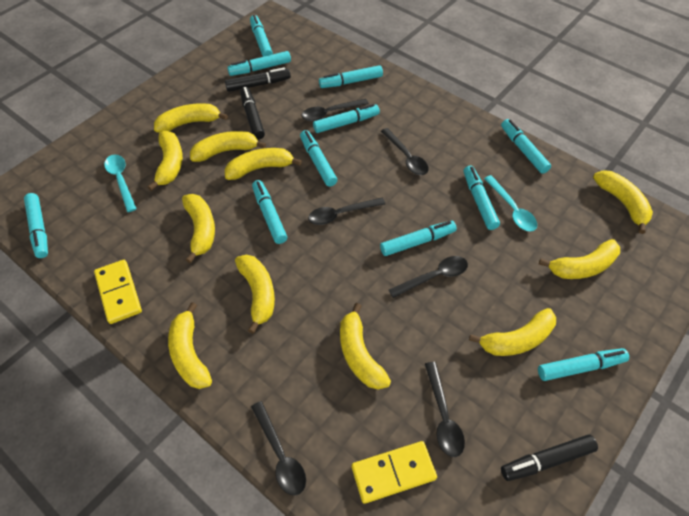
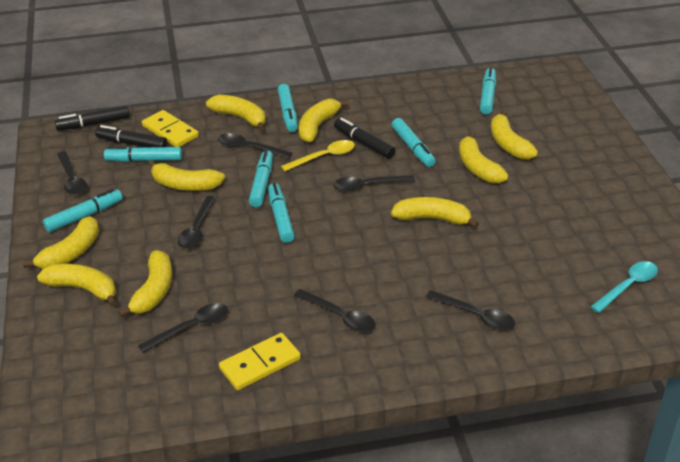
black spoon: 6 -> 7
turquoise marker: 11 -> 7
turquoise spoon: 2 -> 1
yellow banana: 11 -> 9
yellow spoon: 0 -> 1

